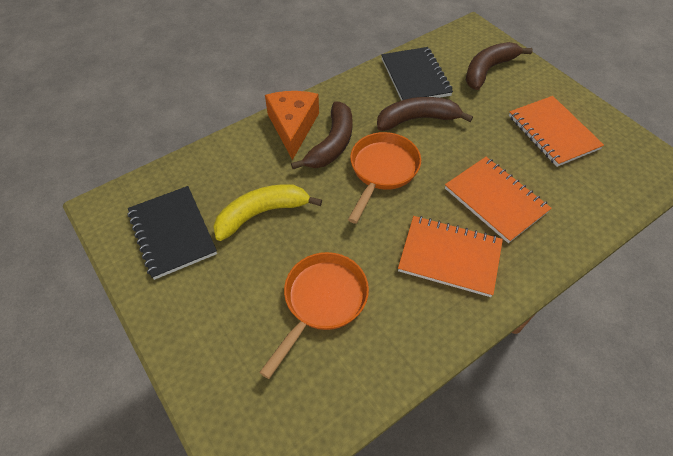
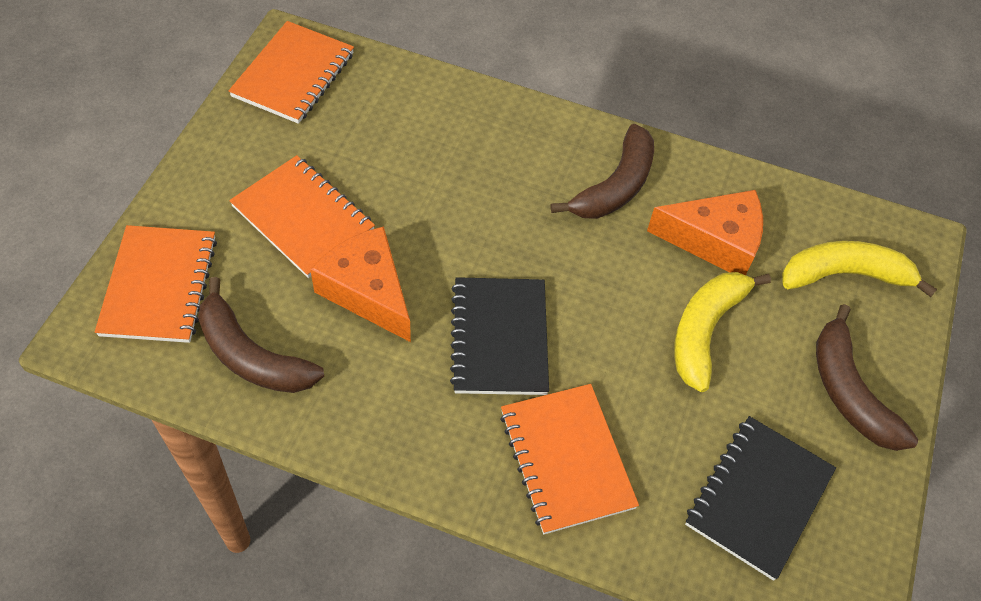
orange cheese: 1 -> 2
orange notebook: 3 -> 4
orange pan: 2 -> 0
yellow banana: 1 -> 2

